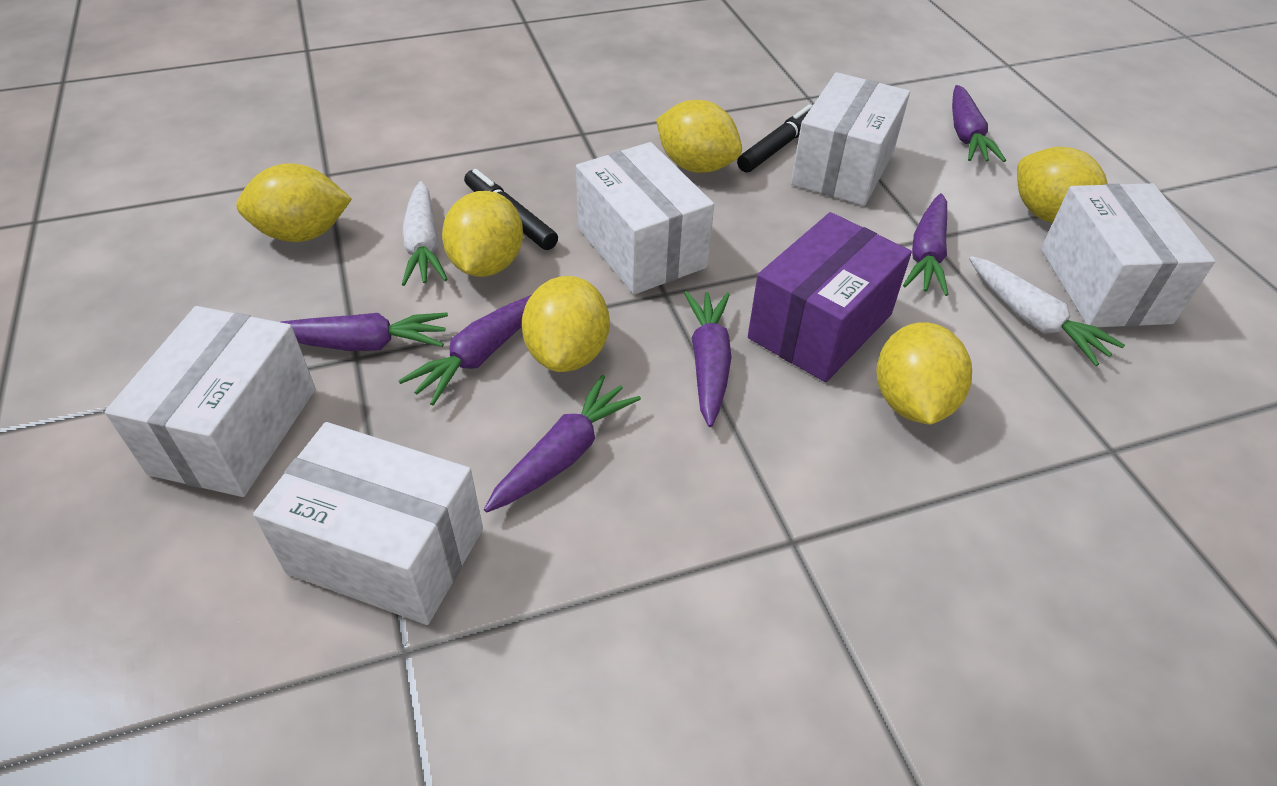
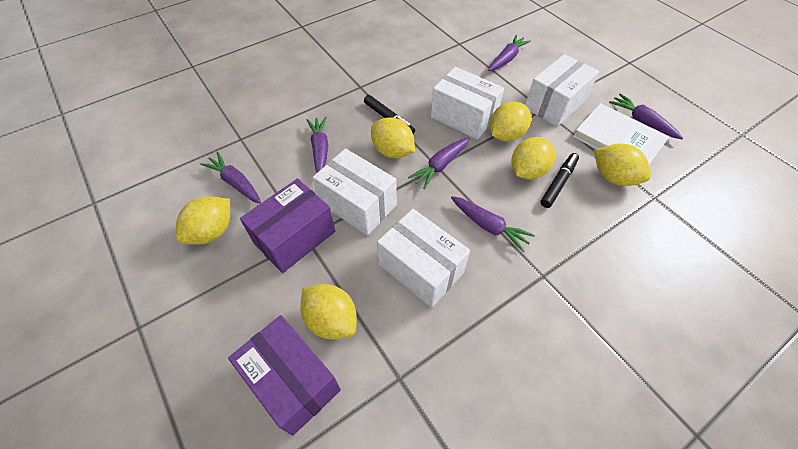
purple box: 1 -> 2
white book: 0 -> 1
white box: 5 -> 4
white carrot: 2 -> 0

